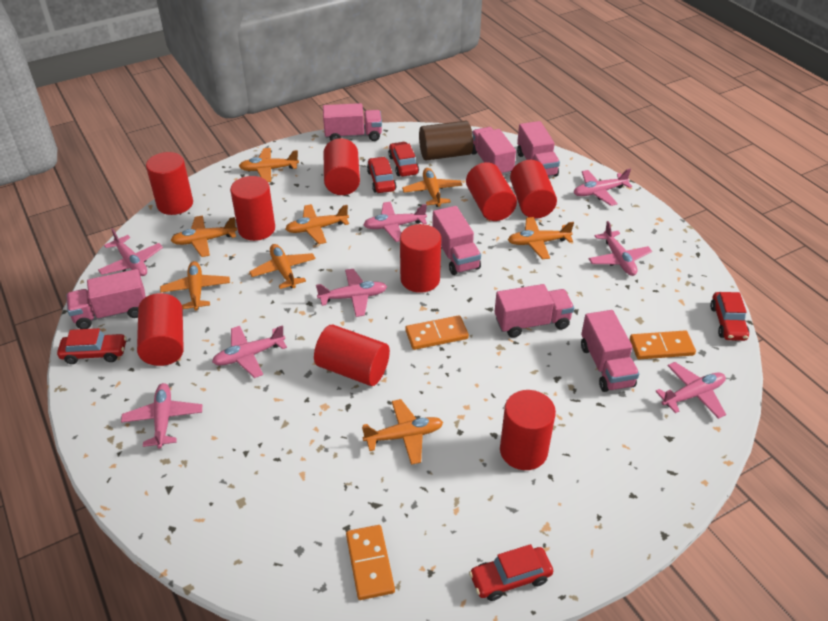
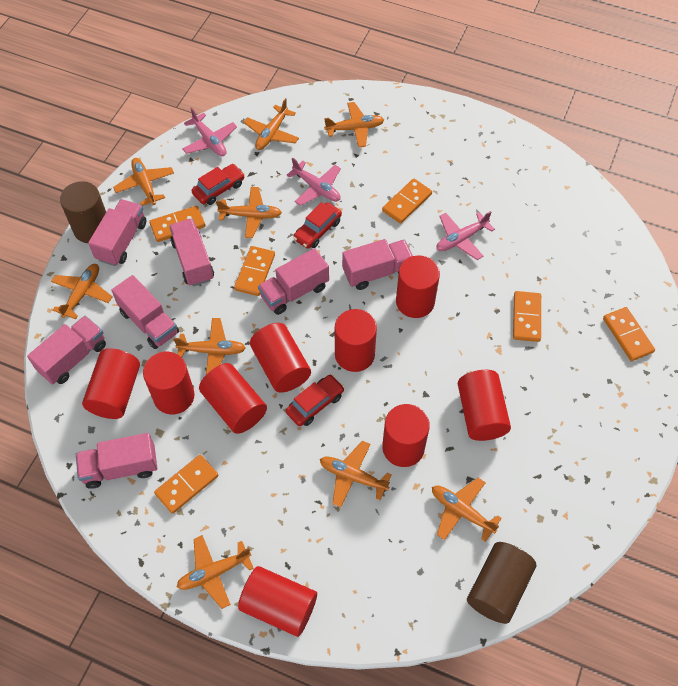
brown cylinder: 1 -> 2
orange domino: 3 -> 6
orange plane: 8 -> 9
pink plane: 8 -> 3
red car: 5 -> 3

